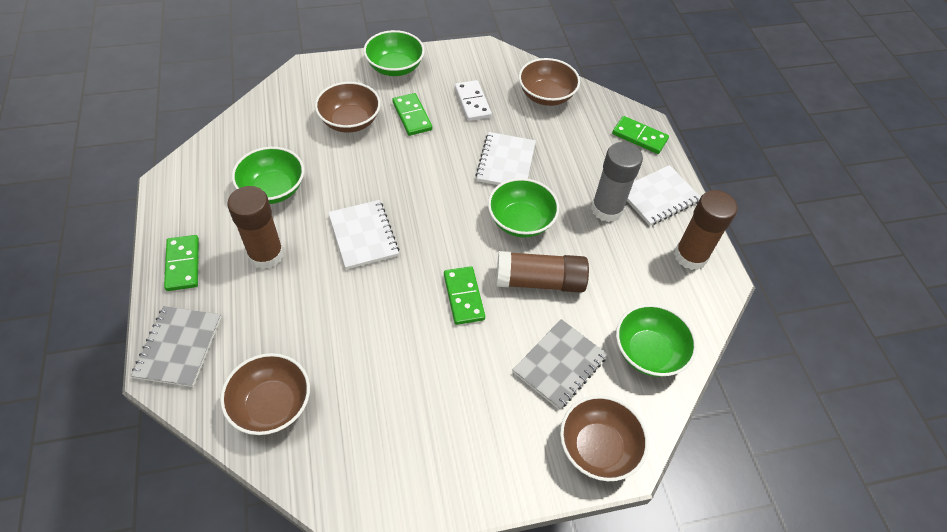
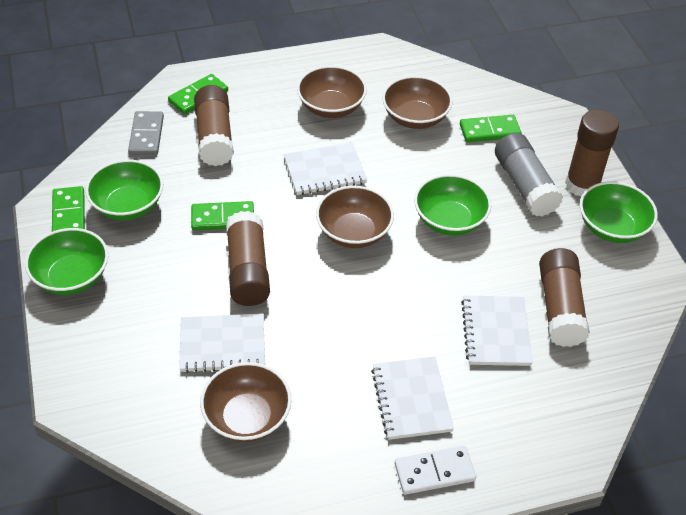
brown glue stick: 3 -> 4
grey domino: 0 -> 1
grey notebook: 2 -> 0
white notebook: 3 -> 4

